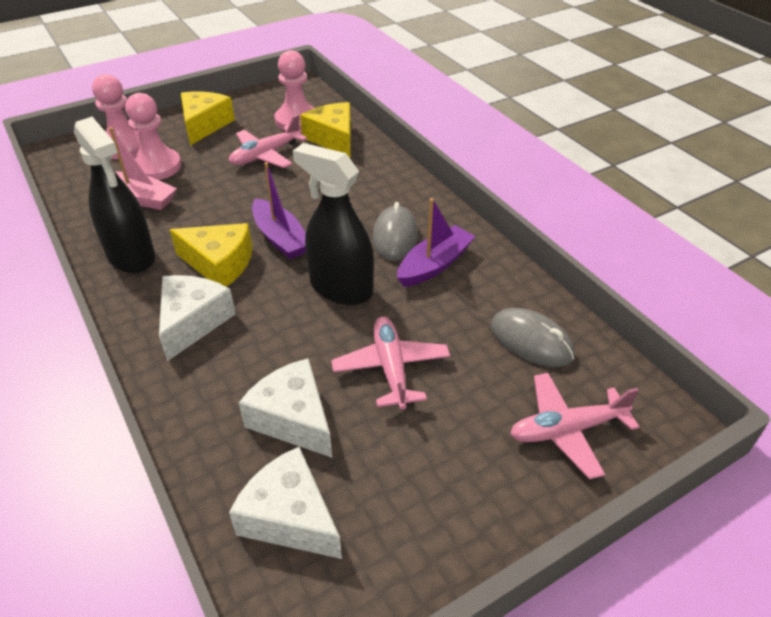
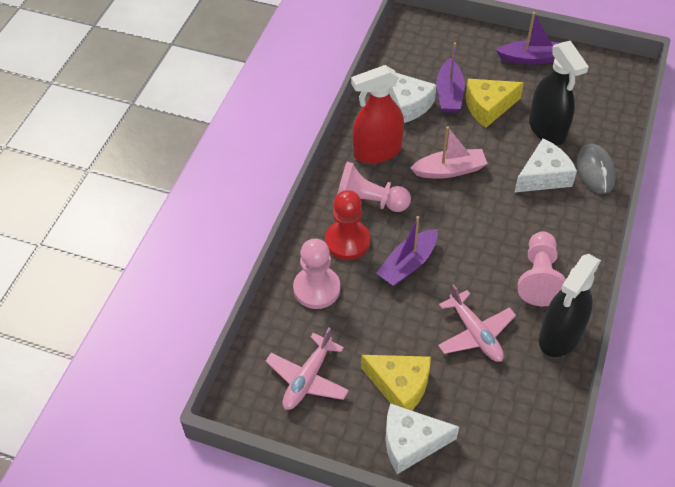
grey mouse: 2 -> 1
pink plane: 3 -> 2
purple boat: 2 -> 3
red pawn: 0 -> 1
red spray bottle: 0 -> 1
yellow cheese: 3 -> 2

